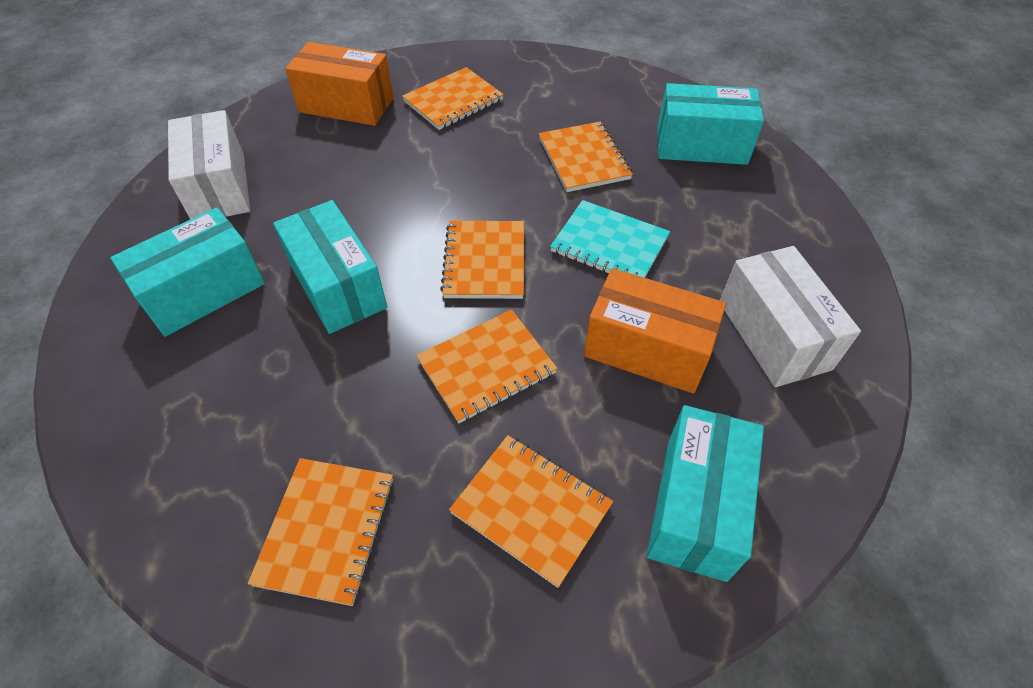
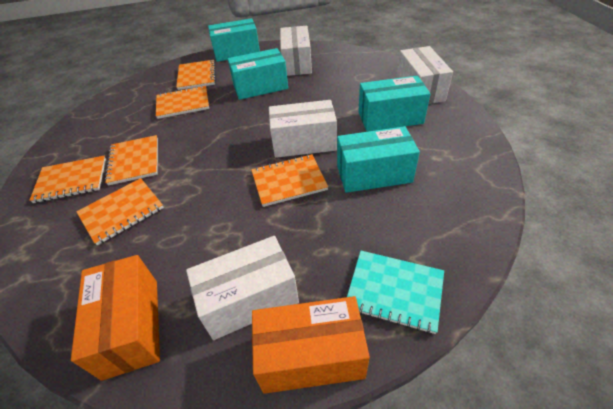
white box: 2 -> 4

